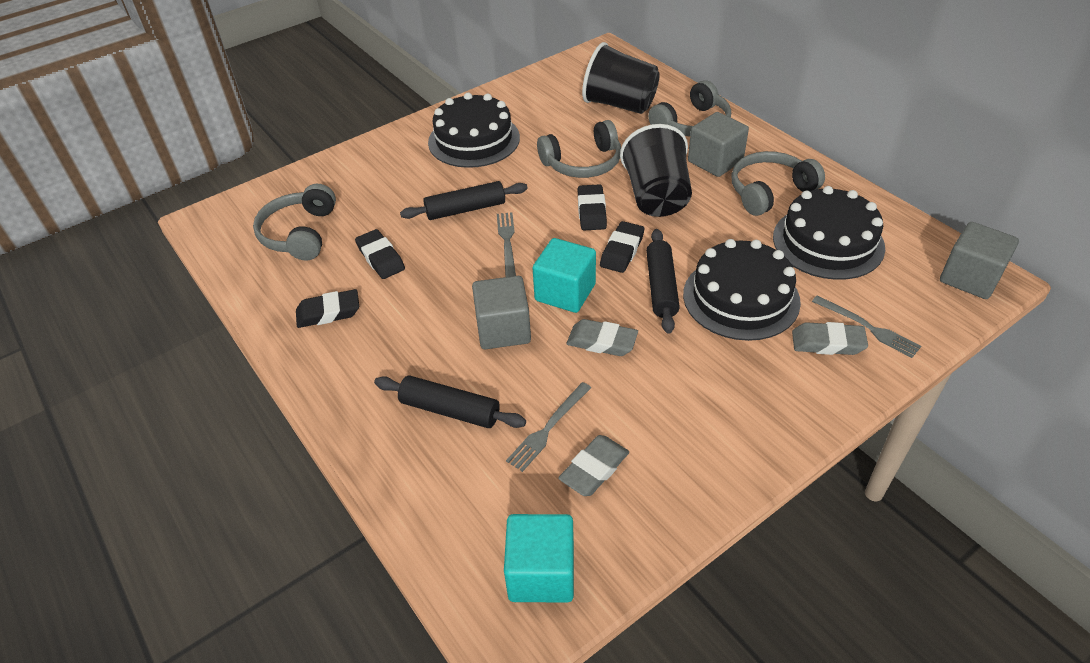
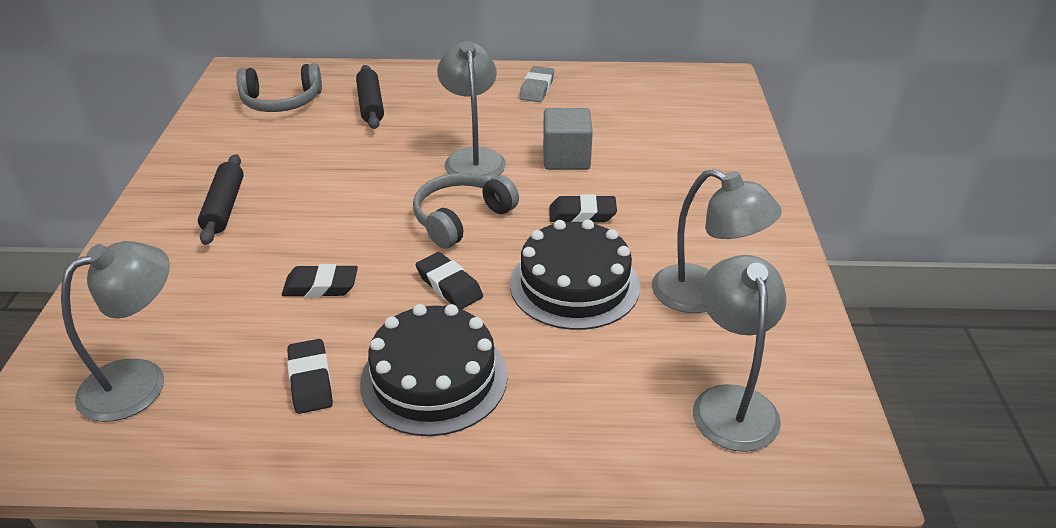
black cake: 3 -> 2
black cup: 2 -> 0
black rolling pin: 3 -> 2
grey cube: 3 -> 1
grey eraser: 3 -> 1
grey fork: 3 -> 0
grey headphones: 4 -> 2
grey lamp: 0 -> 4
turquoise cube: 2 -> 0

